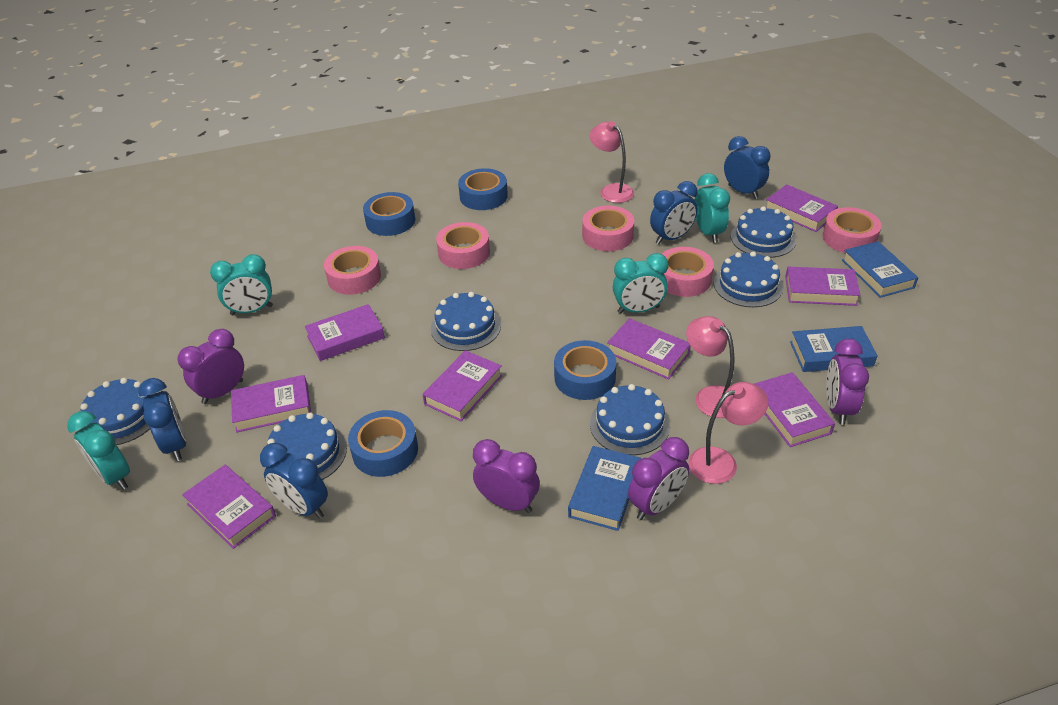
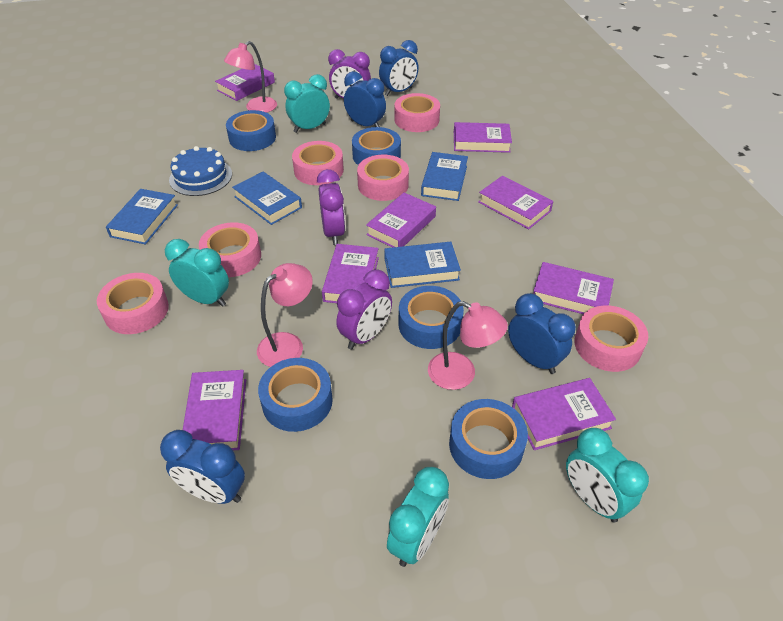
blue book: 3 -> 4
blue cake: 6 -> 1
blue tape: 4 -> 5
pink tape: 5 -> 6
purple clock: 4 -> 3

